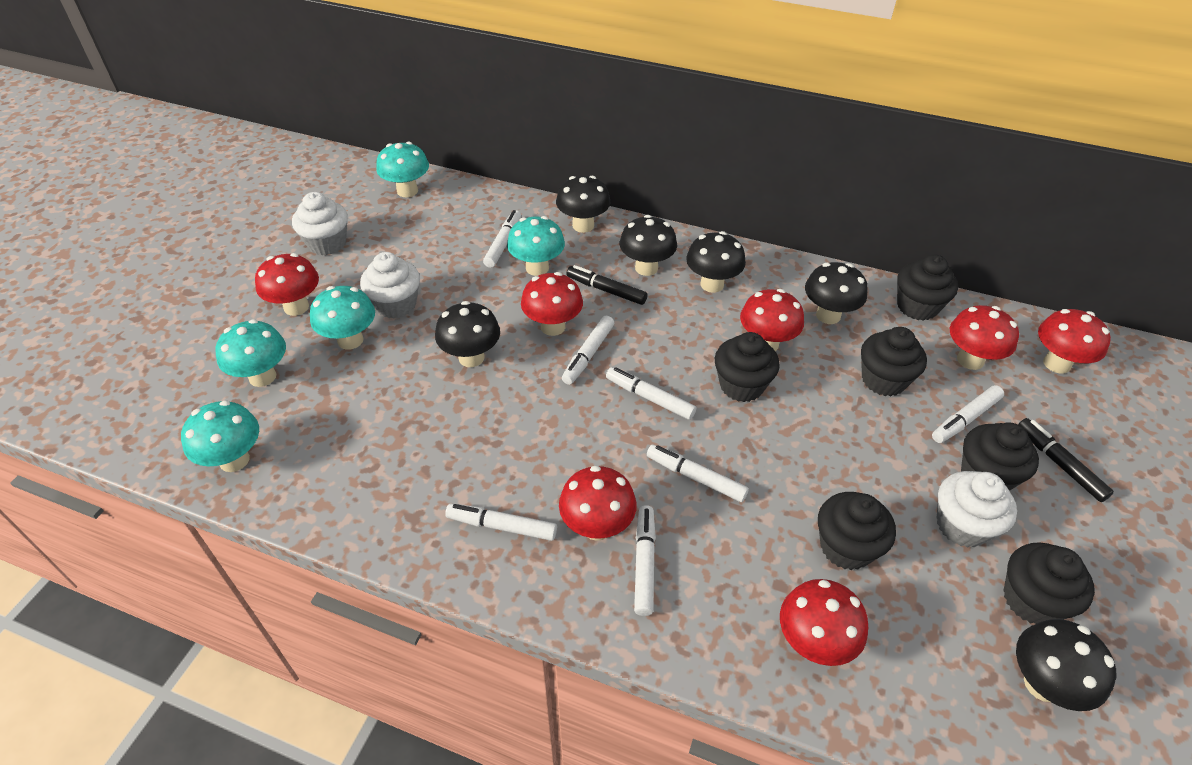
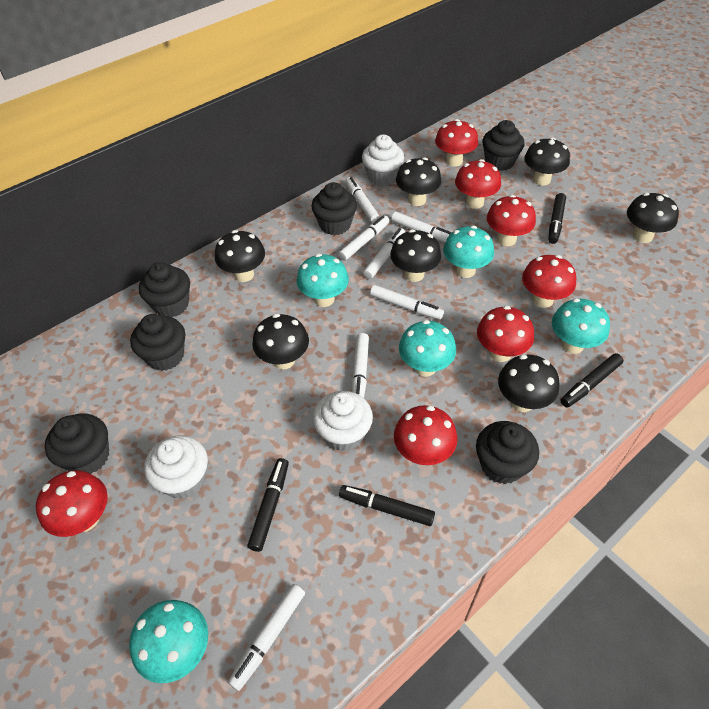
black marker: 2 -> 4
black mushroom: 6 -> 7

